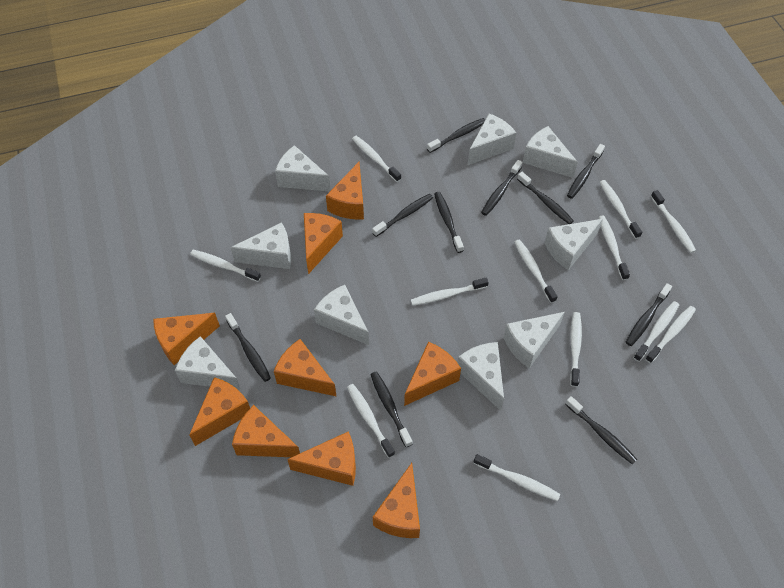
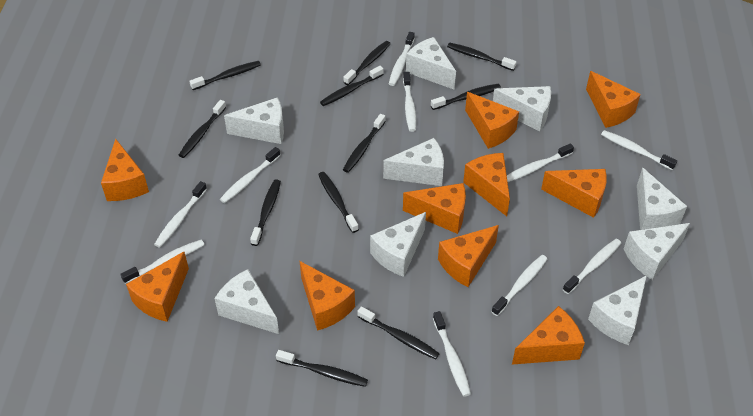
black toothbrush: 10 -> 11
orange cheese: 9 -> 10
white toothbrush: 12 -> 10

